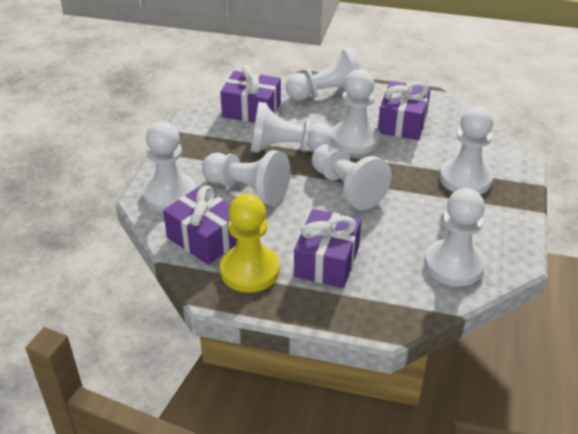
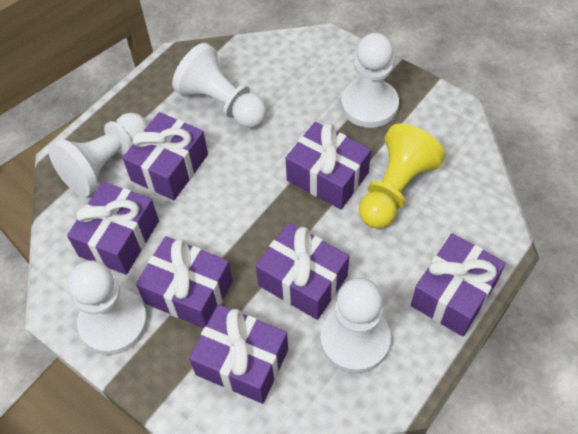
purple gift: 4 -> 7
white pawn: 8 -> 5

